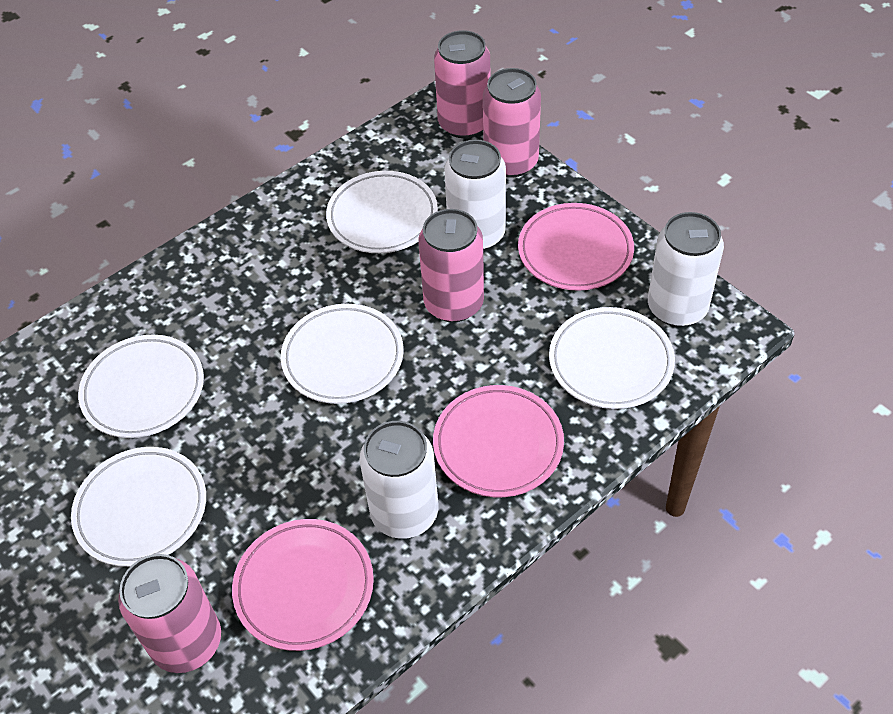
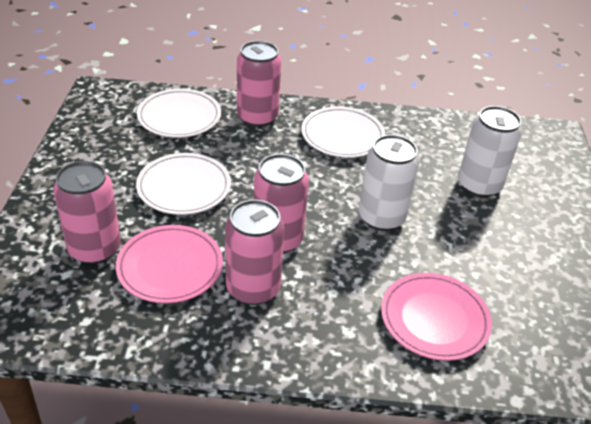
pink plate: 3 -> 2
white can: 3 -> 2
white plate: 5 -> 3

